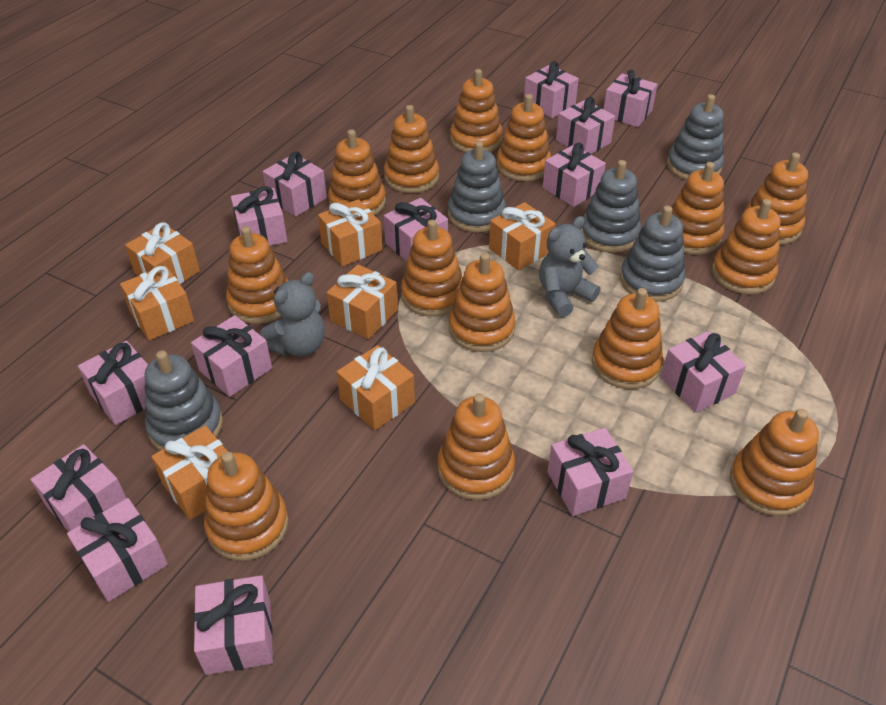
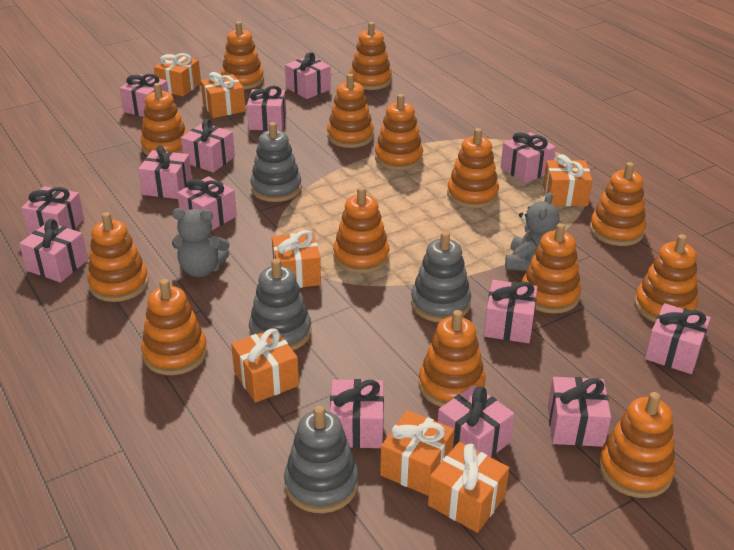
grey stacking toy: 5 -> 4

